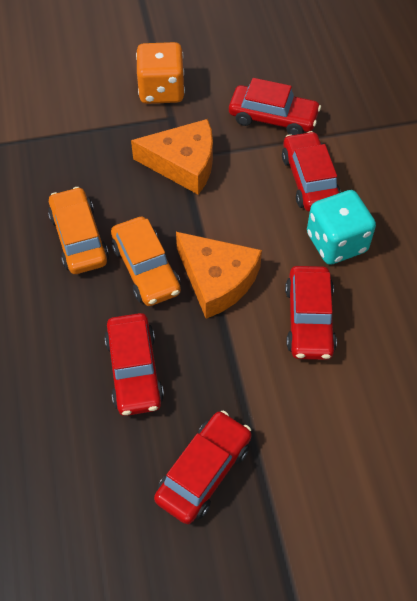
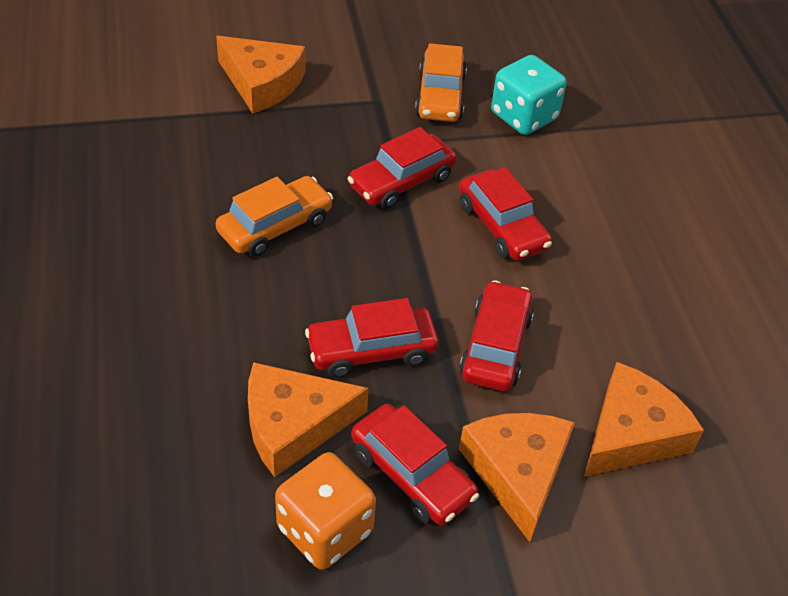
orange cheese: 2 -> 4

